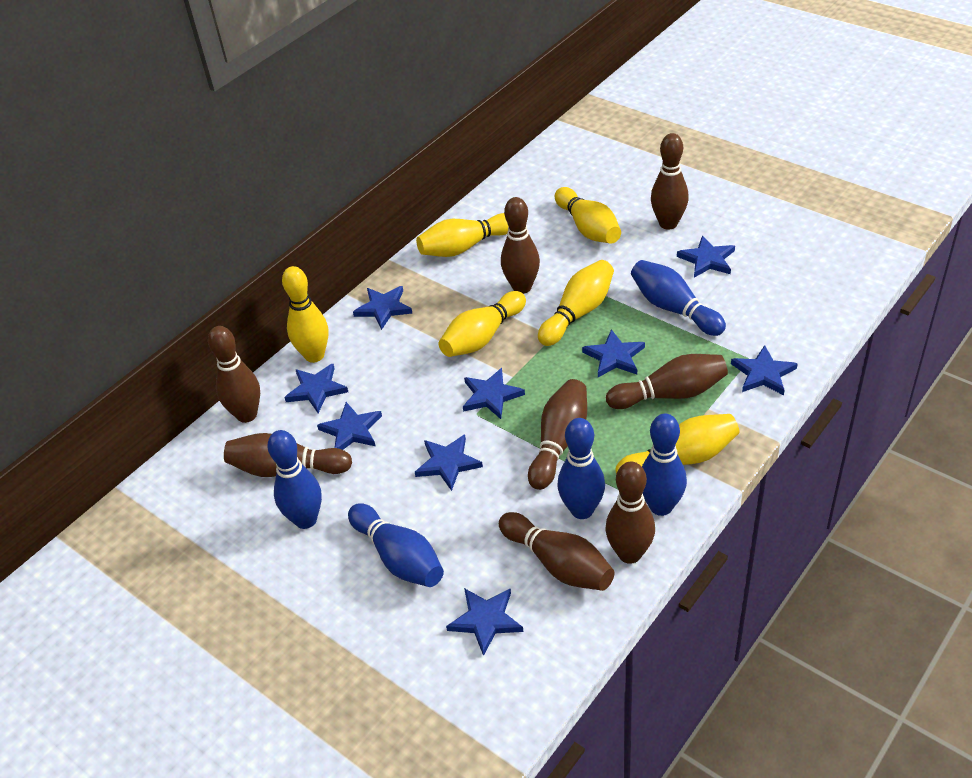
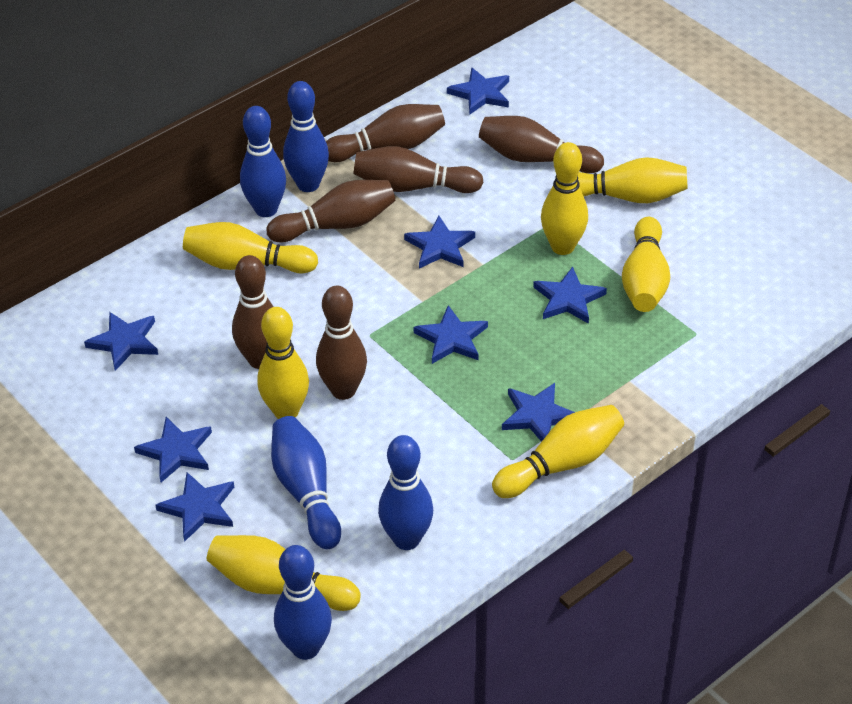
blue star: 9 -> 8
brown bowling pin: 8 -> 6
yellow bowling pin: 6 -> 7

